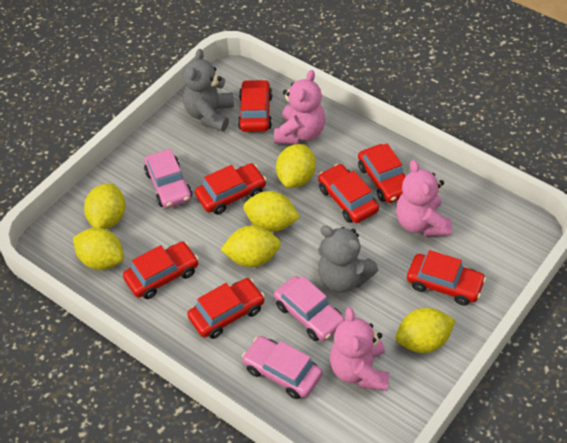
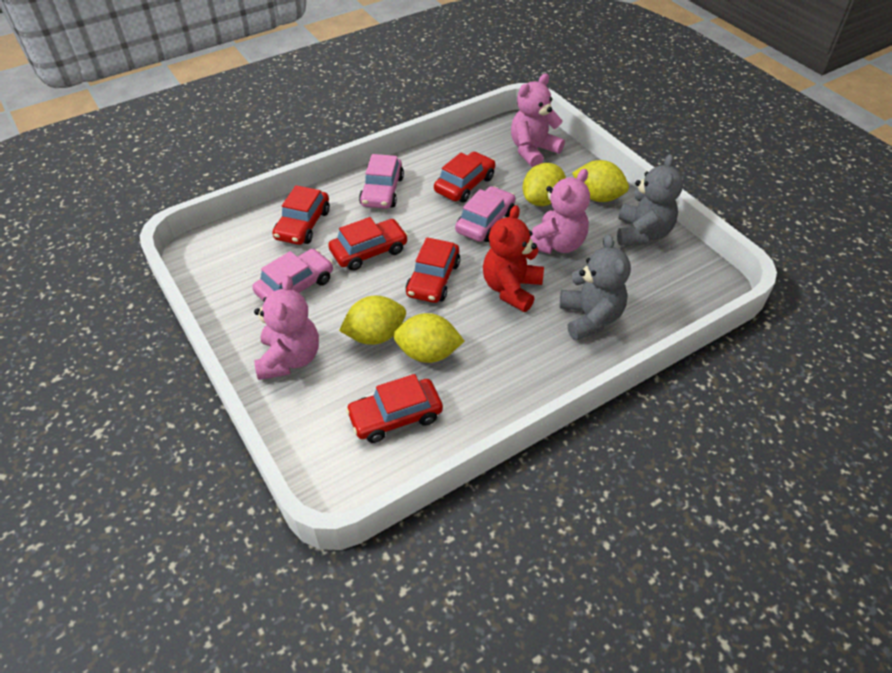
red car: 7 -> 5
red teddy bear: 0 -> 1
yellow lemon: 6 -> 4

